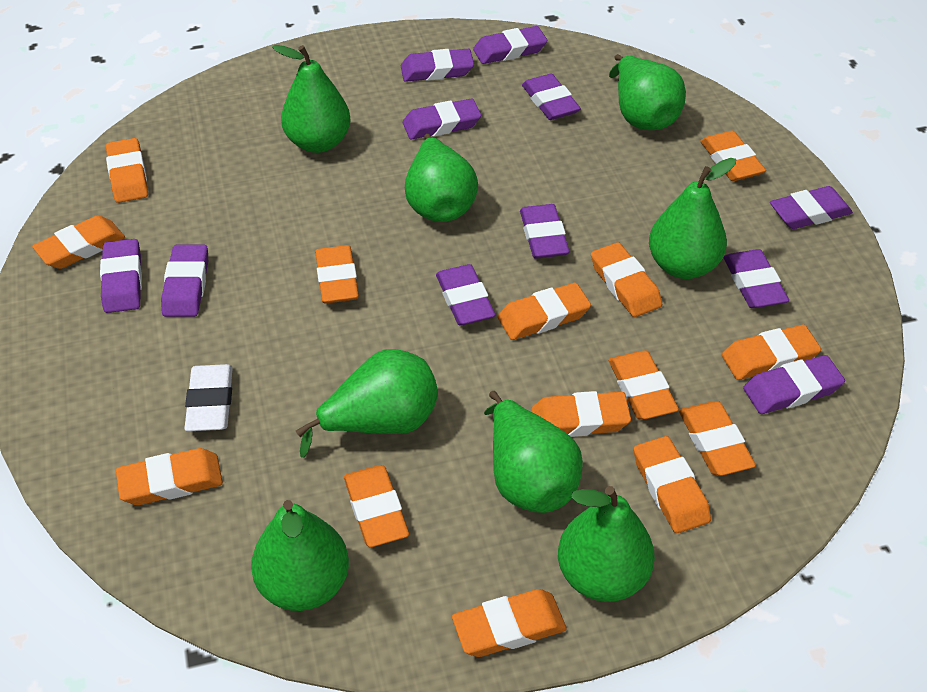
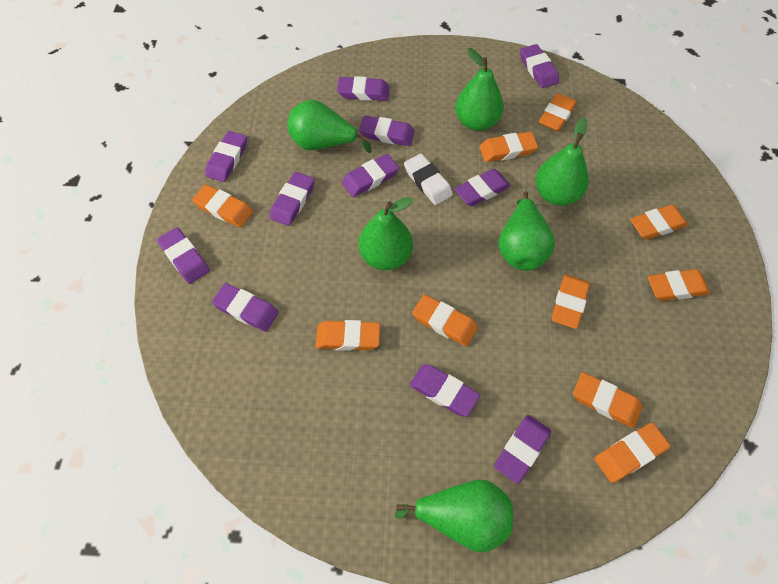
green pear: 8 -> 6
orange eraser: 14 -> 10

